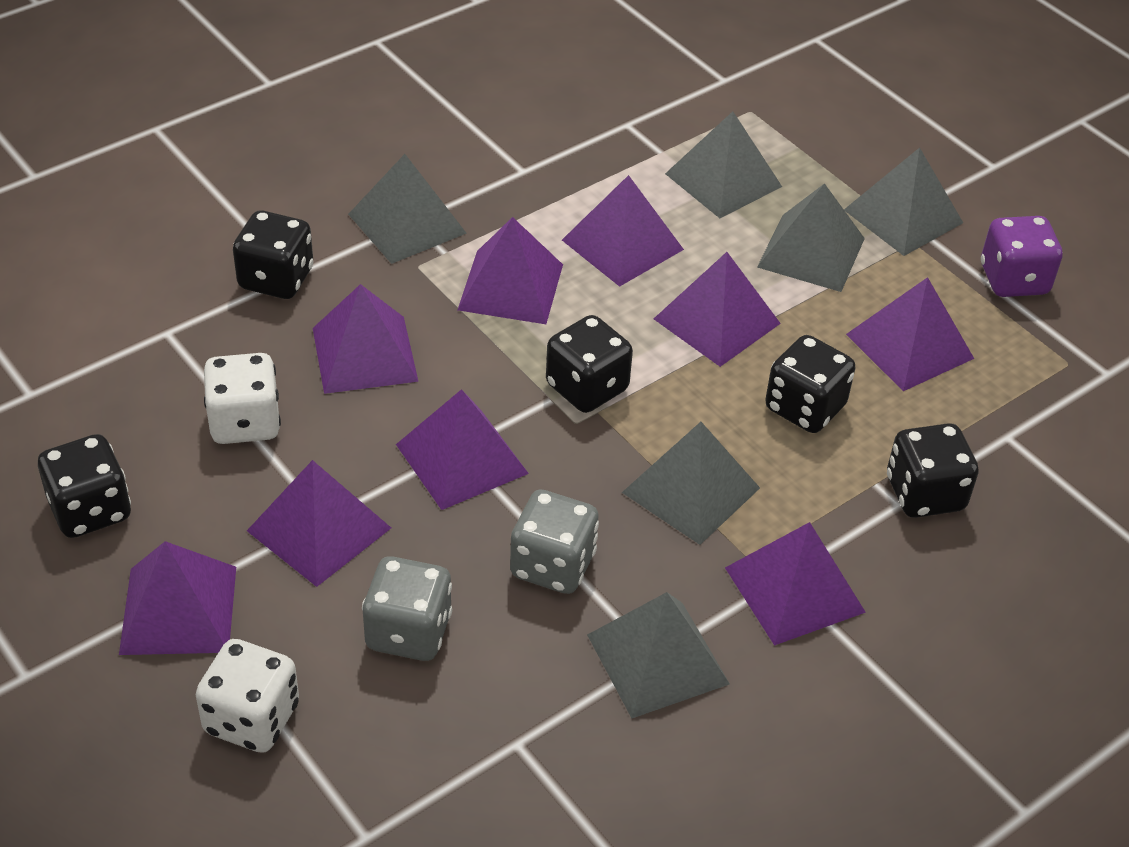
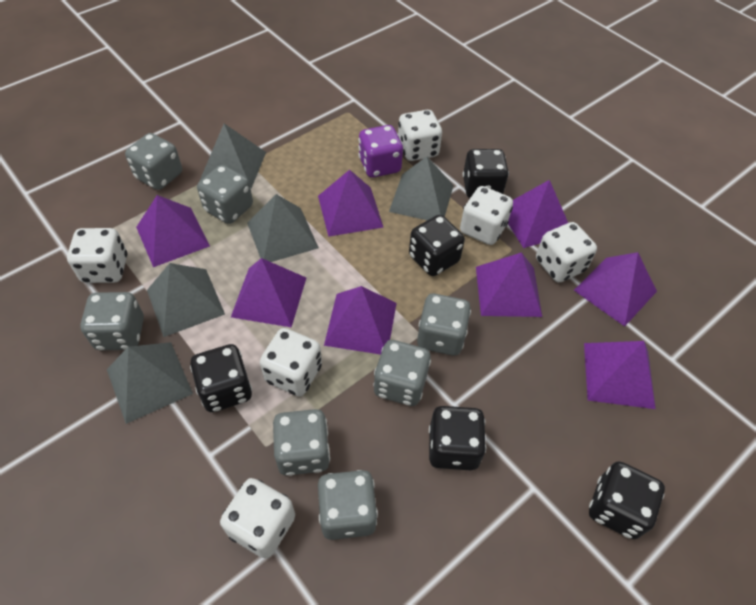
grey dice: 2 -> 7
grey pyramid: 6 -> 5
purple pyramid: 9 -> 8
white dice: 2 -> 6

